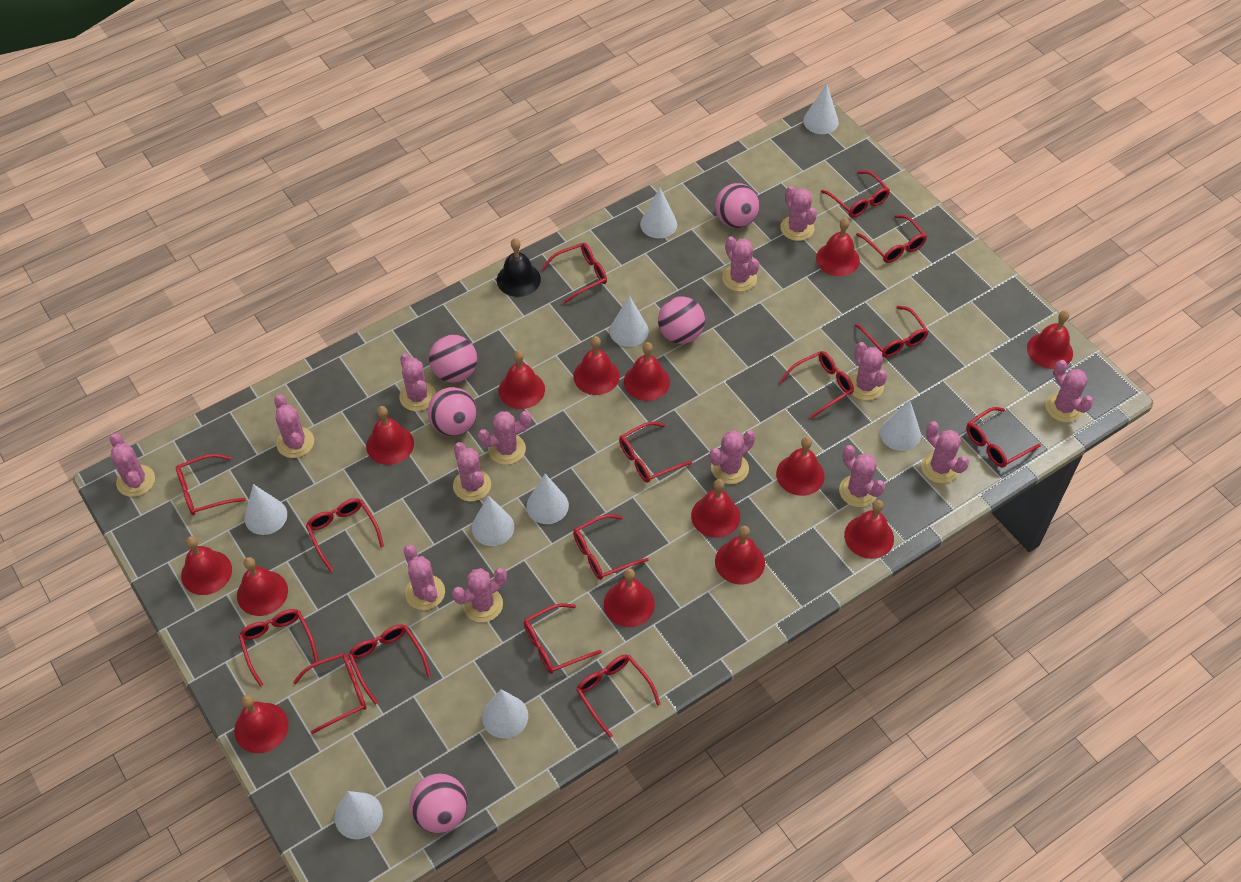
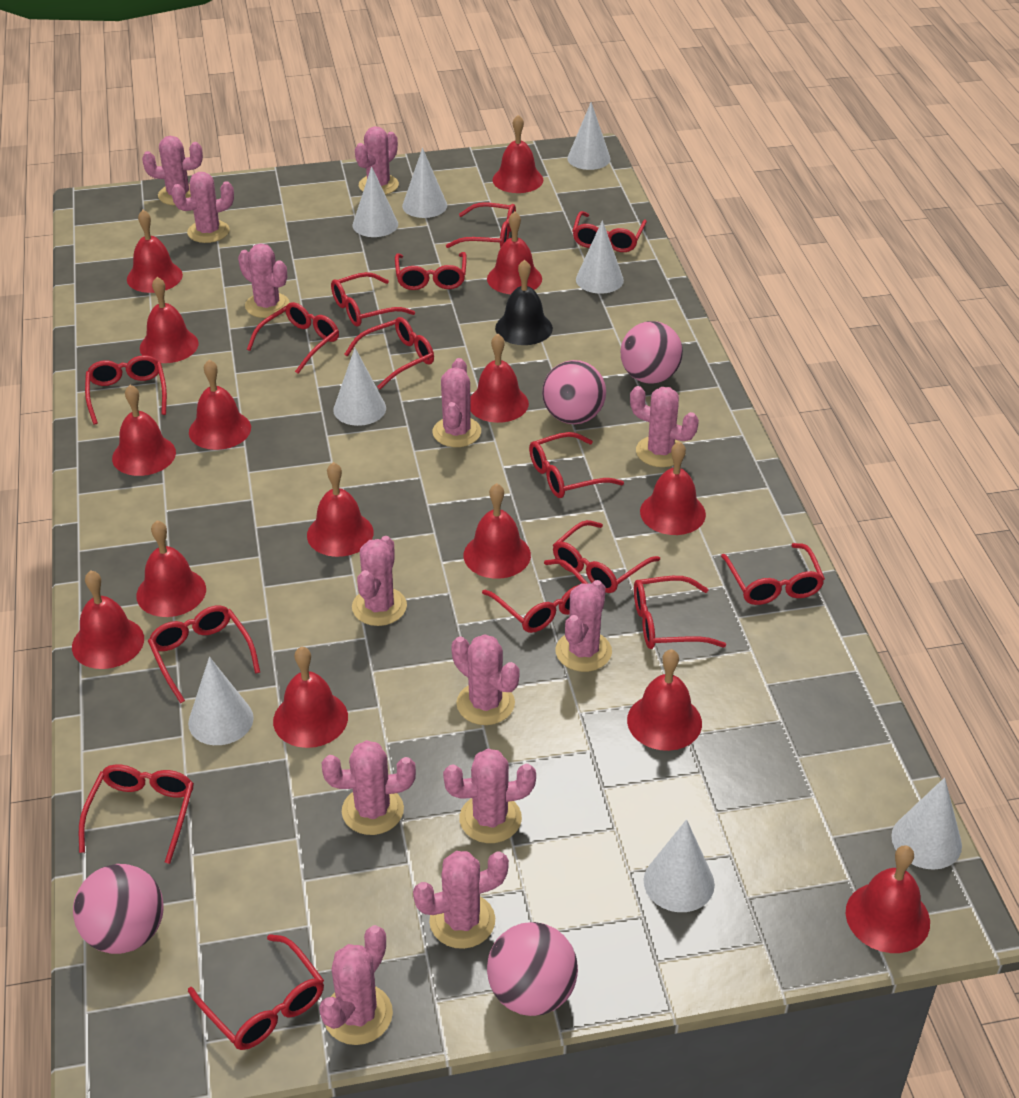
pink ball: 5 -> 4
pink cactus: 14 -> 13
red bell: 14 -> 15
white cone: 9 -> 8

